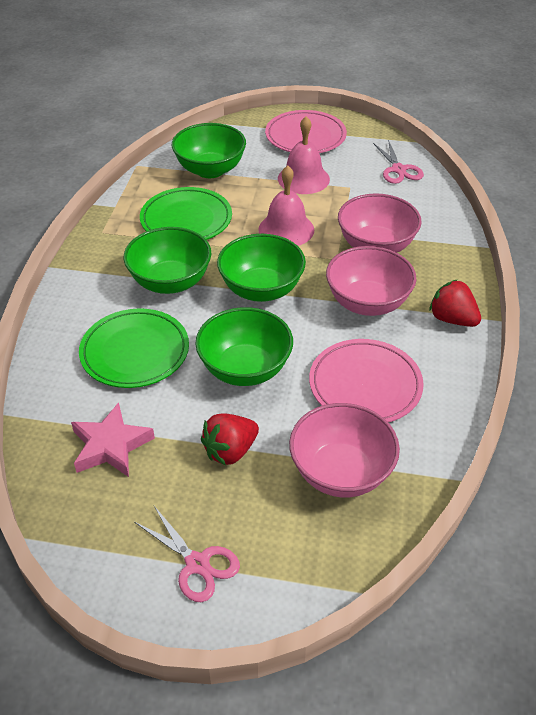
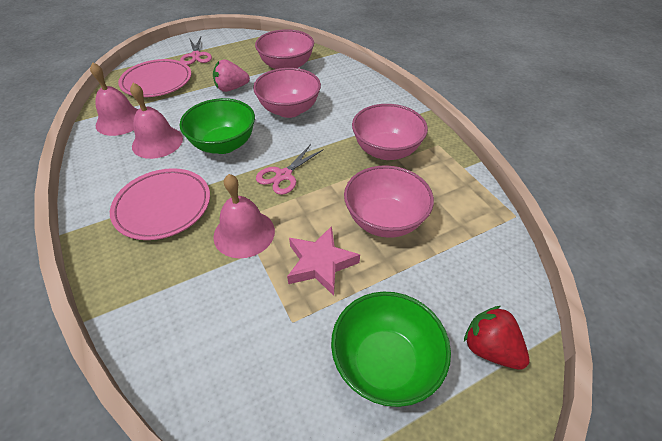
green bowl: 4 -> 2
green plate: 2 -> 0
pink bell: 2 -> 3
pink bowl: 3 -> 4
pink strawberry: 0 -> 1
red strawberry: 2 -> 1

